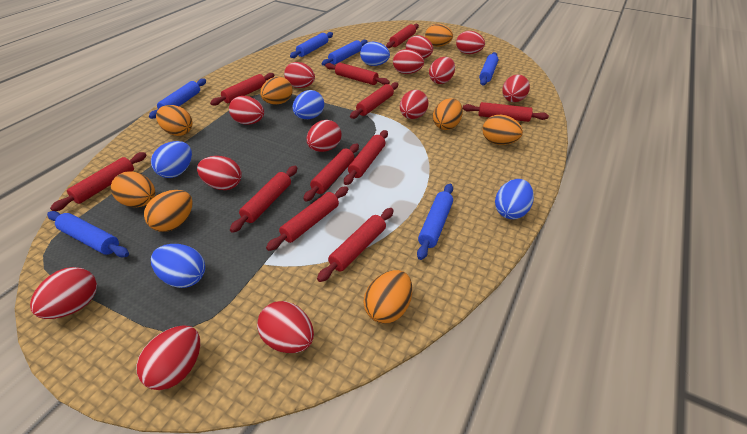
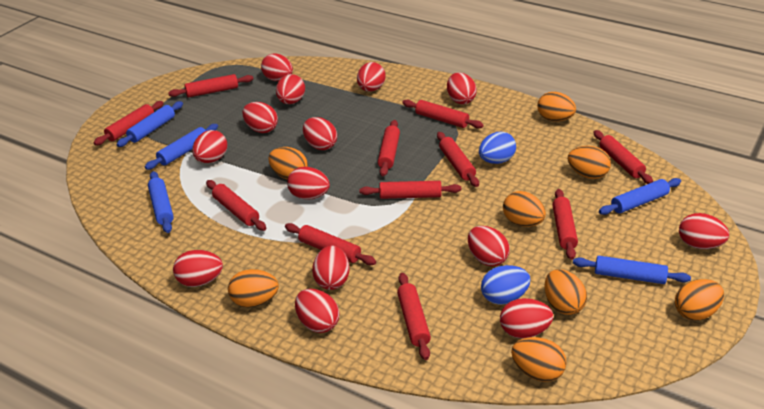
blue egg: 5 -> 2
blue rolling pin: 6 -> 5
red egg: 13 -> 14

